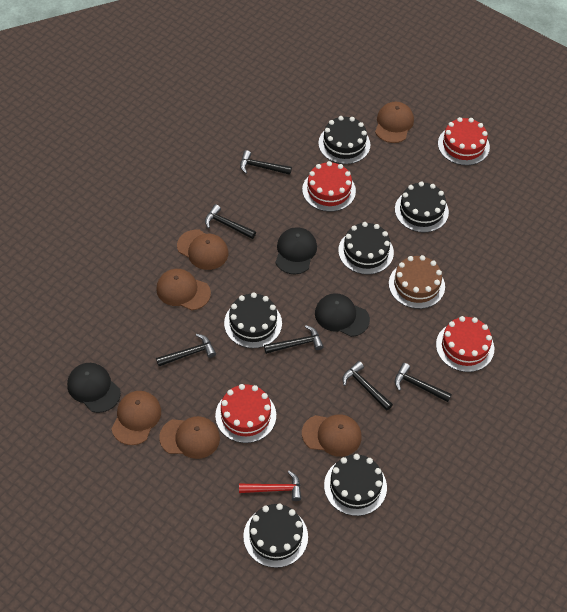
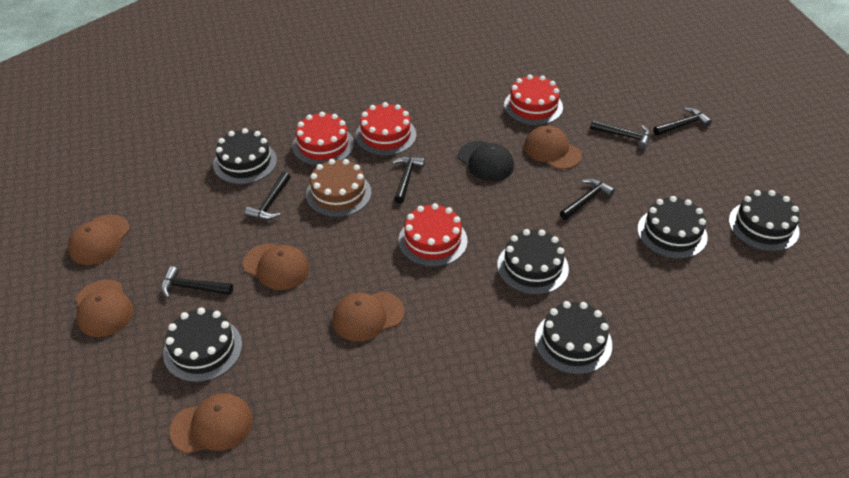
black cap: 3 -> 1
red hammer: 1 -> 0

